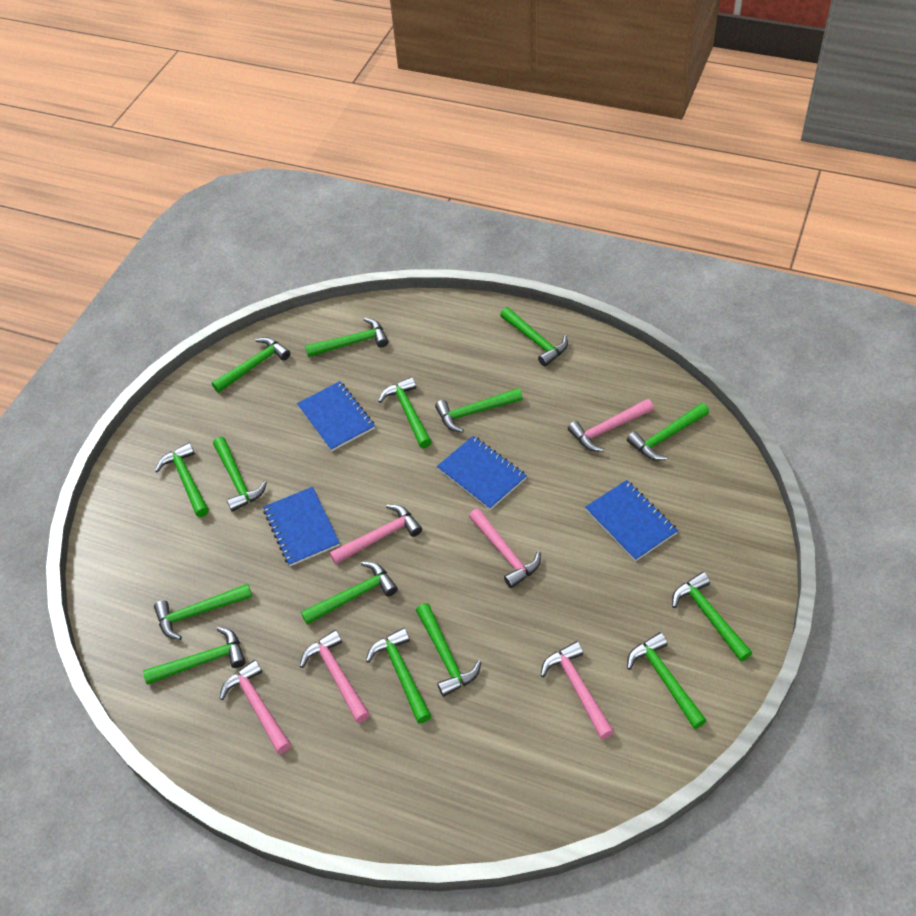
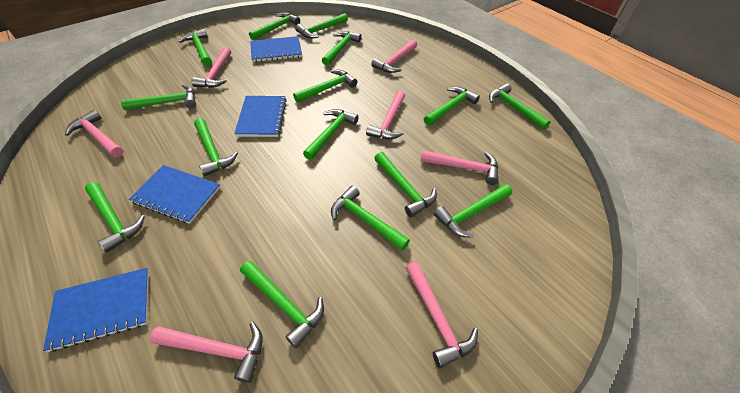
pink hammer: 6 -> 7

